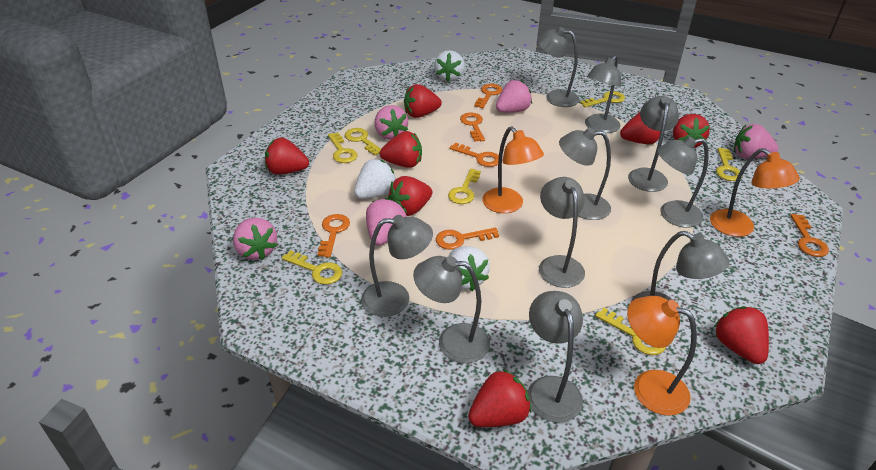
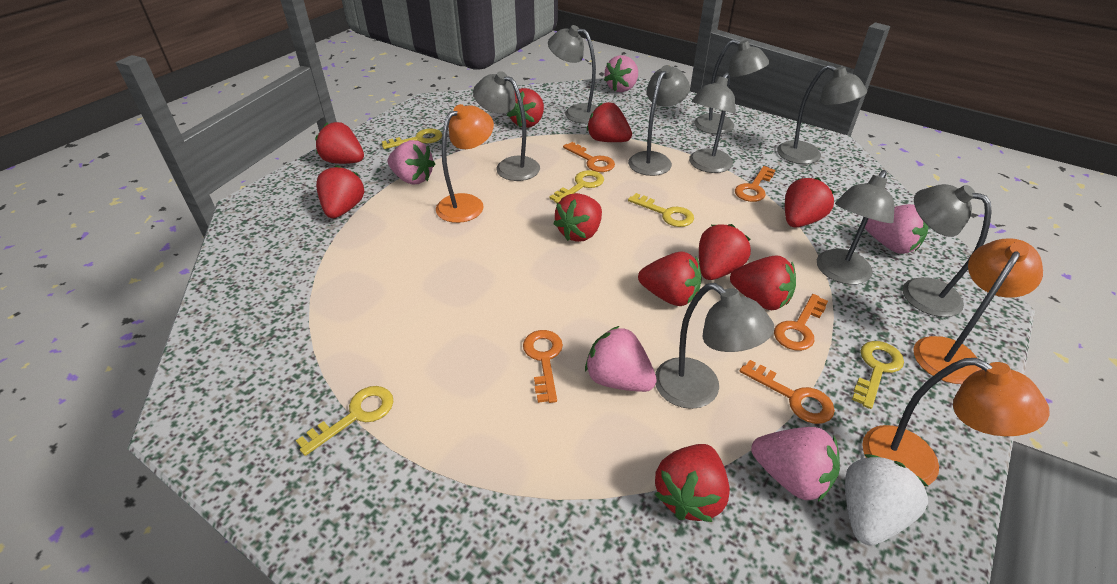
grey lamp: 10 -> 9
orange key: 6 -> 5
red strawberry: 8 -> 10
white strawberry: 3 -> 1
yellow key: 7 -> 5

